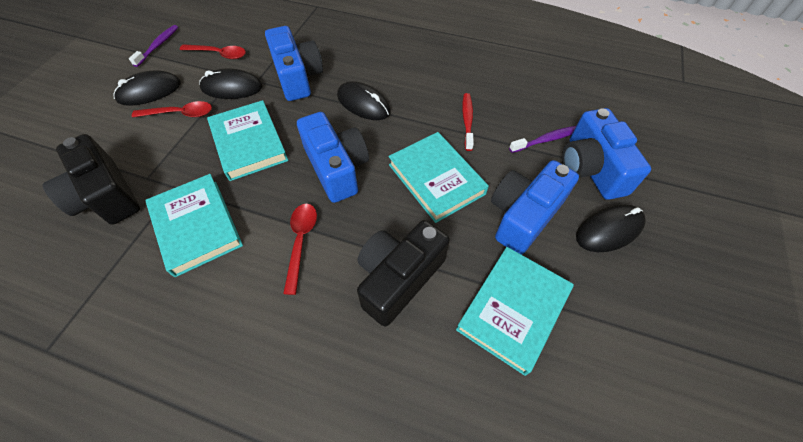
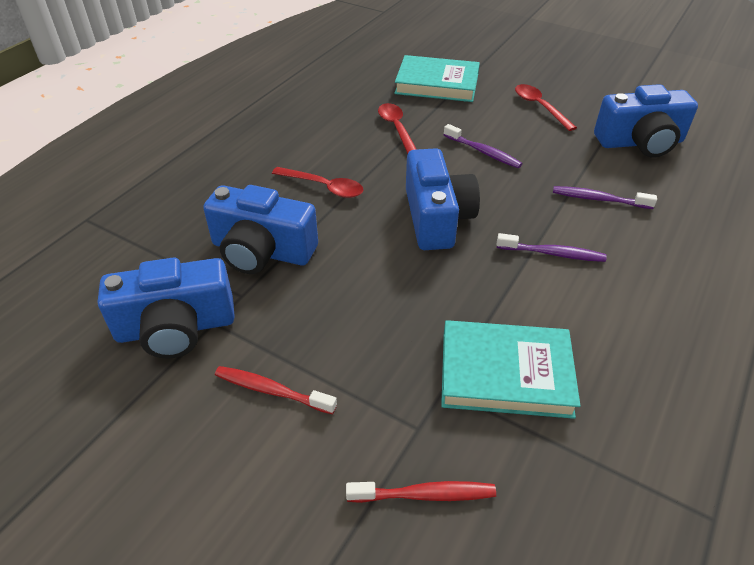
black camera: 2 -> 0
black mouse: 4 -> 0
purple toothbrush: 2 -> 3
red toothbrush: 1 -> 2
turquoise book: 4 -> 2

